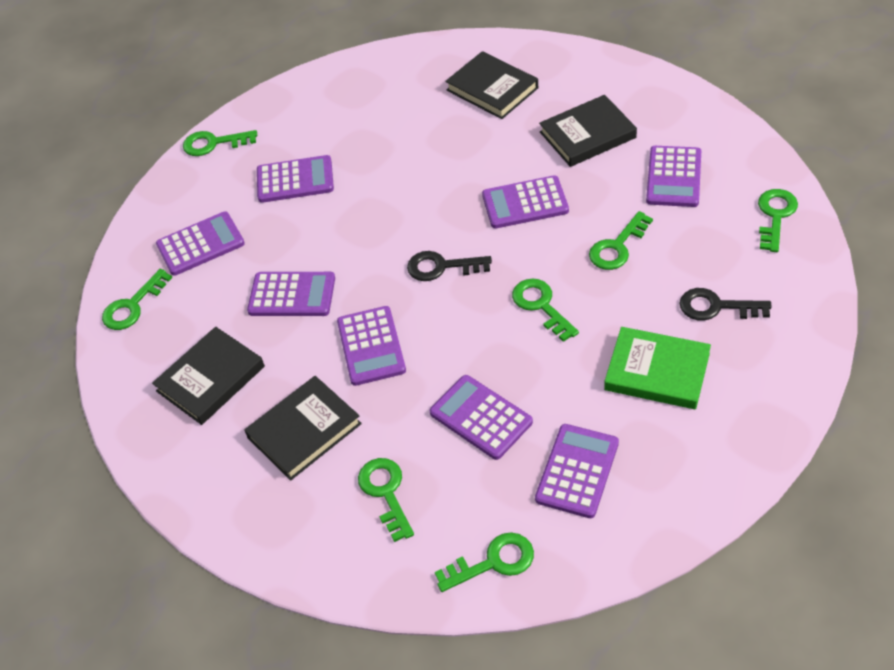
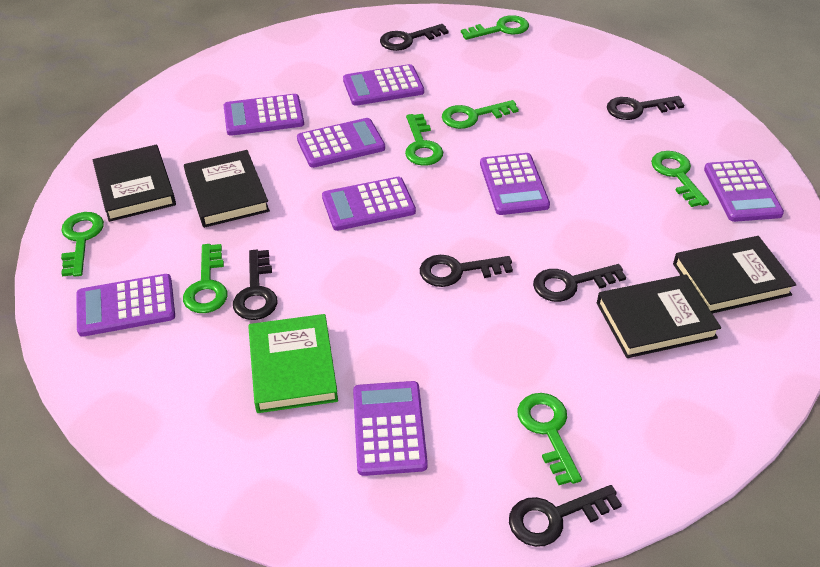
black key: 2 -> 6

